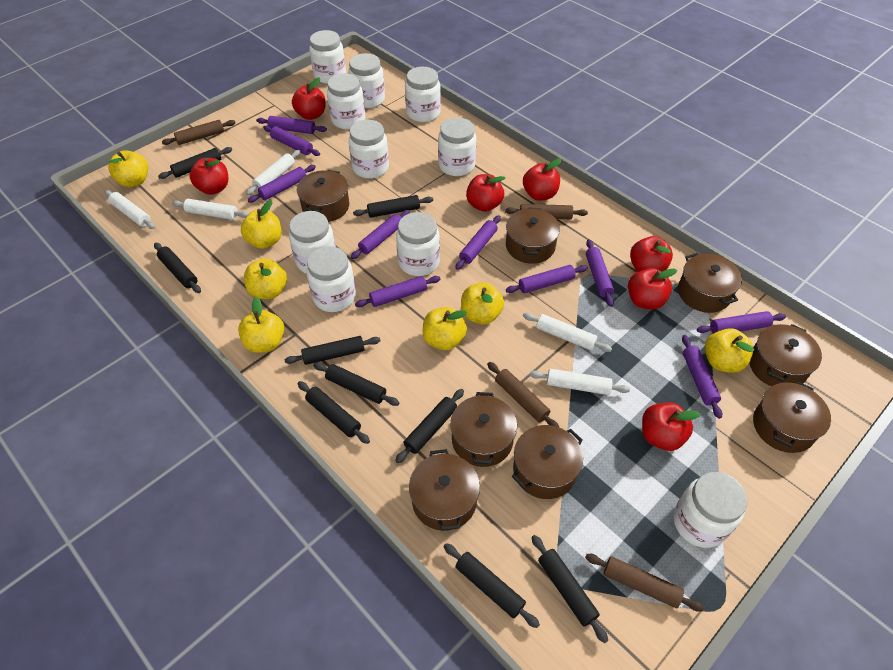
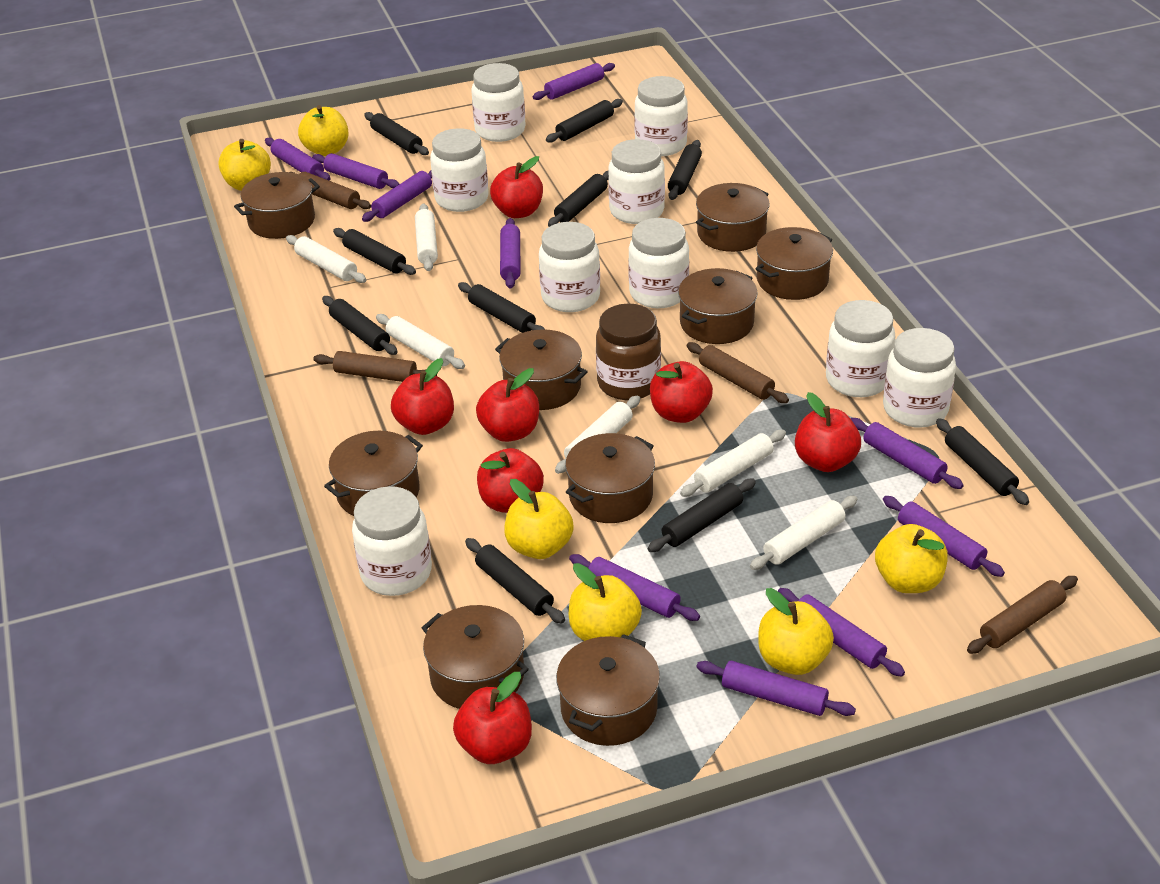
black rolling pin: 9 -> 10
brown jar: 0 -> 1
brown pot: 8 -> 9
white jar: 10 -> 9
white rolling pin: 5 -> 6
yellow apple: 7 -> 6

